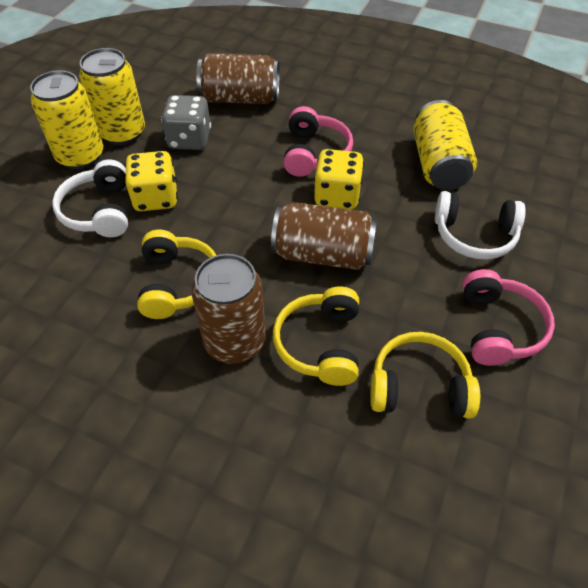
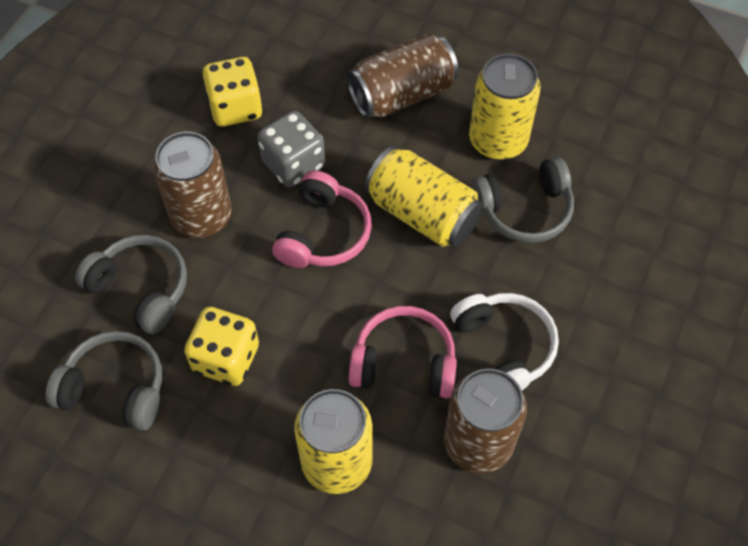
grey headphones: 0 -> 3
white headphones: 2 -> 1
yellow headphones: 3 -> 0

